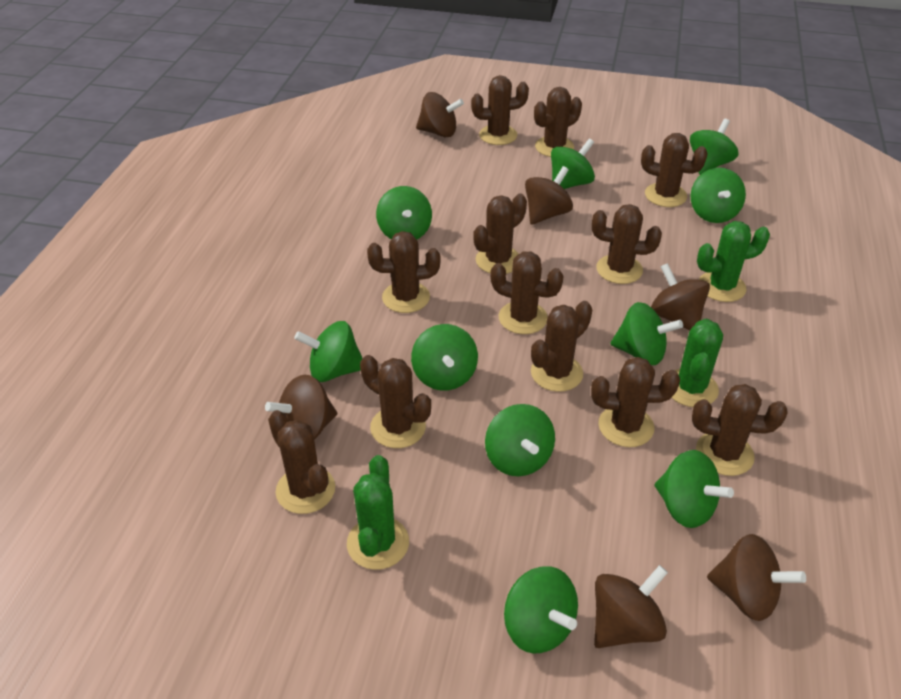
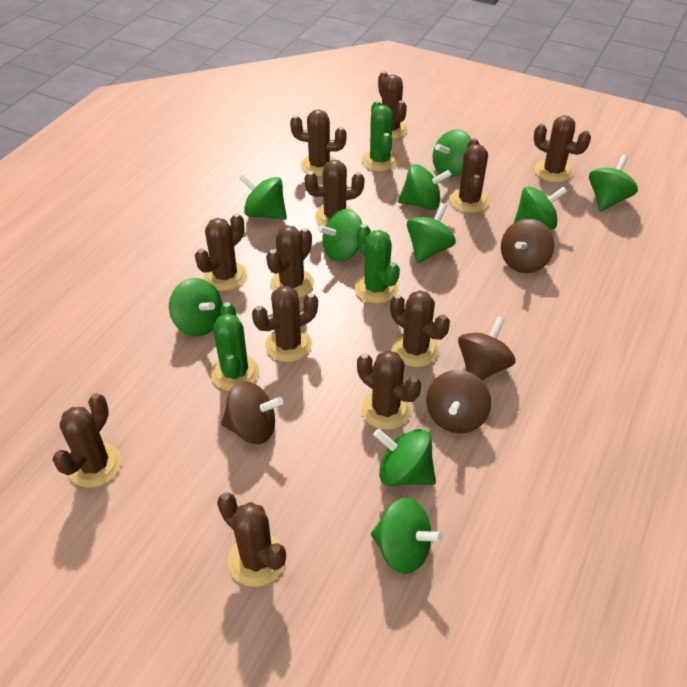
brown spinning top: 6 -> 4

